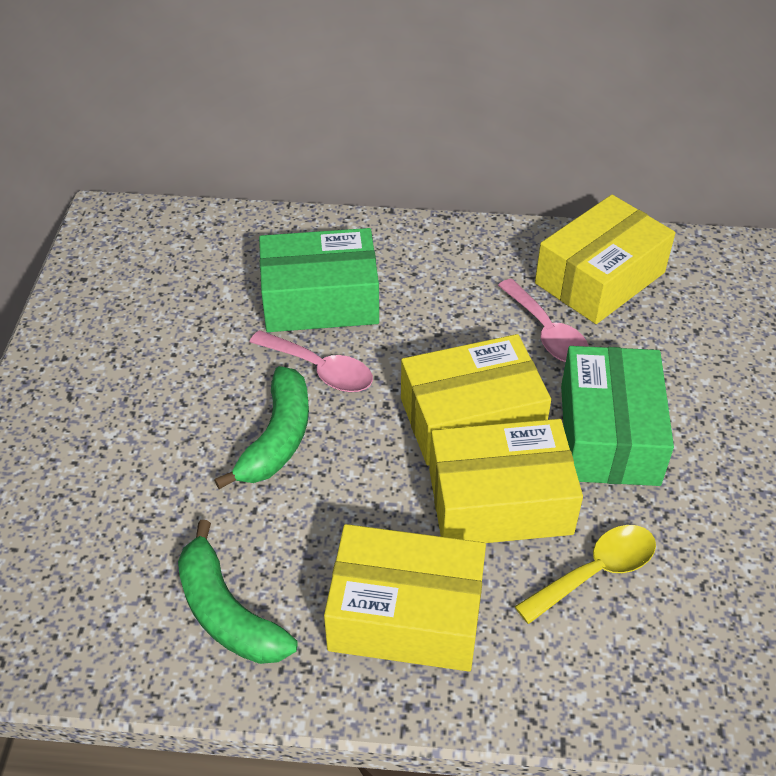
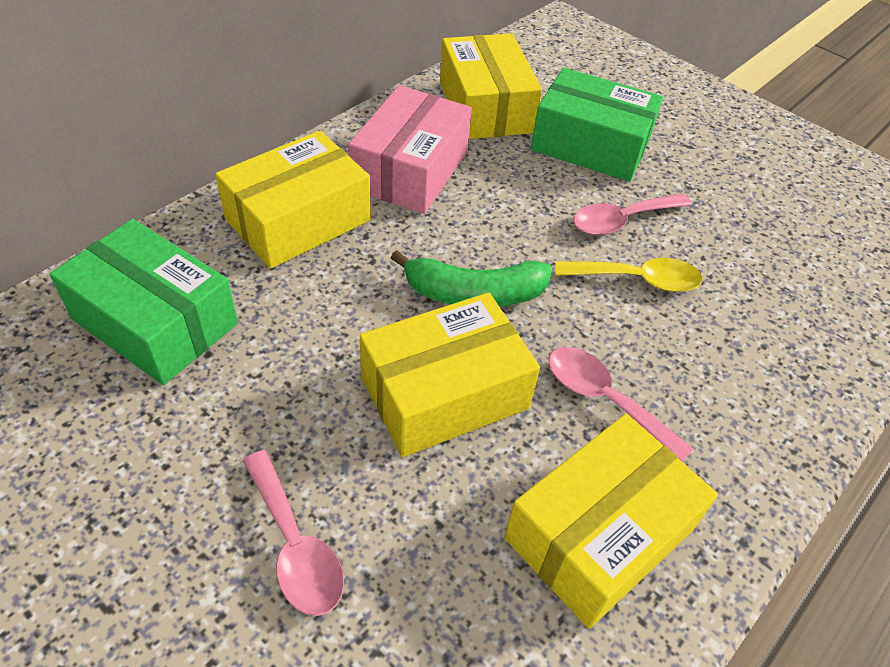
green banana: 2 -> 1
pink box: 0 -> 1
pink spoon: 2 -> 3

